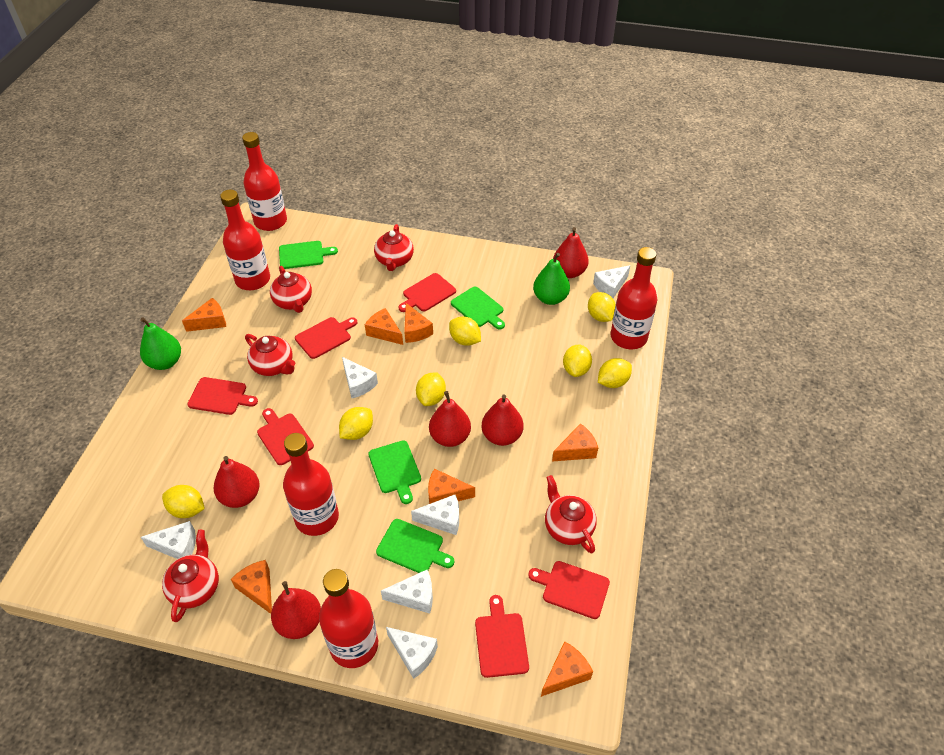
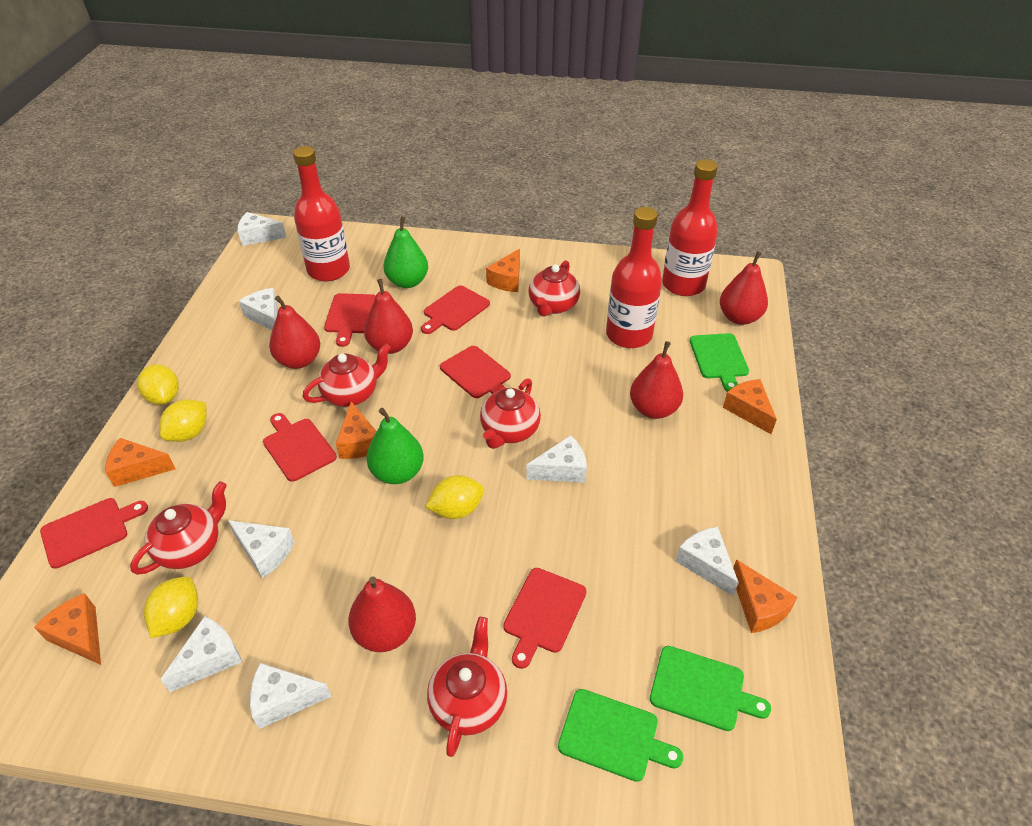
green cutting board: 4 -> 3
orange cheese: 7 -> 6
red bottle: 5 -> 3
white cheese: 6 -> 7
yellow lemon: 7 -> 4

